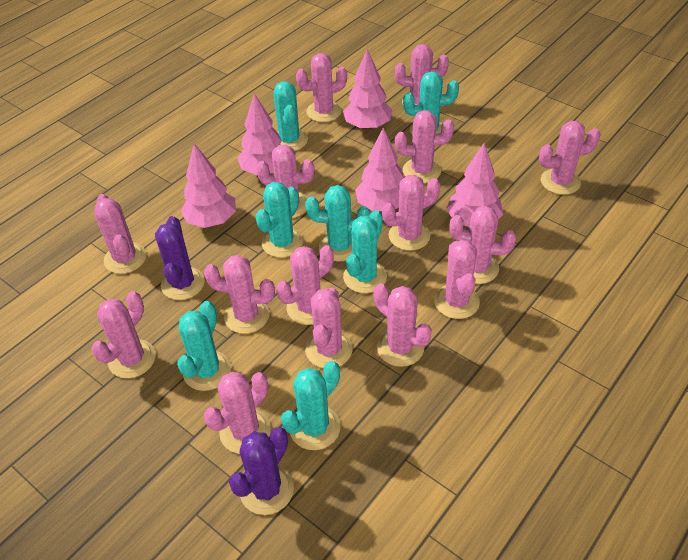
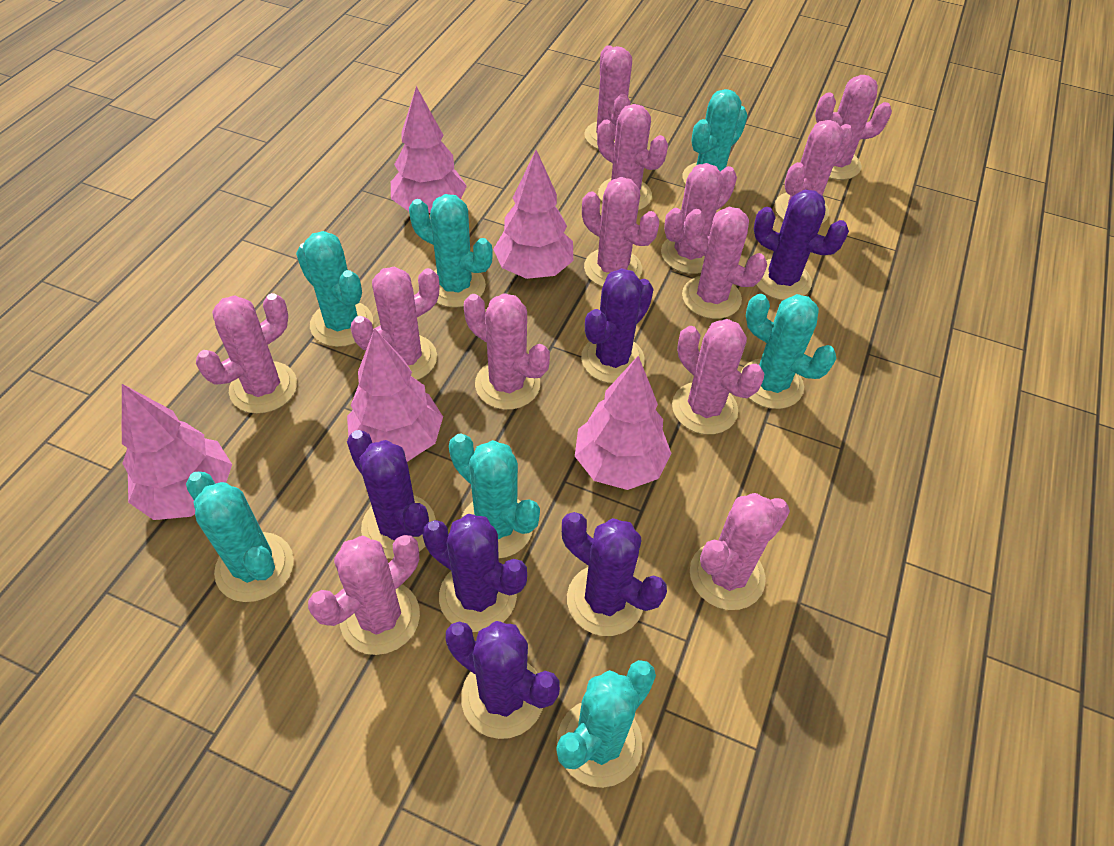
pink cactus: 15 -> 13
purple cactus: 2 -> 6

